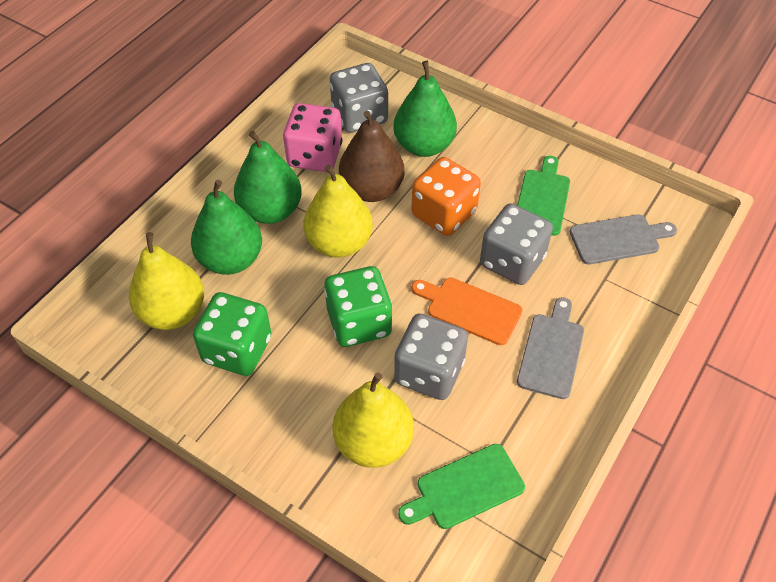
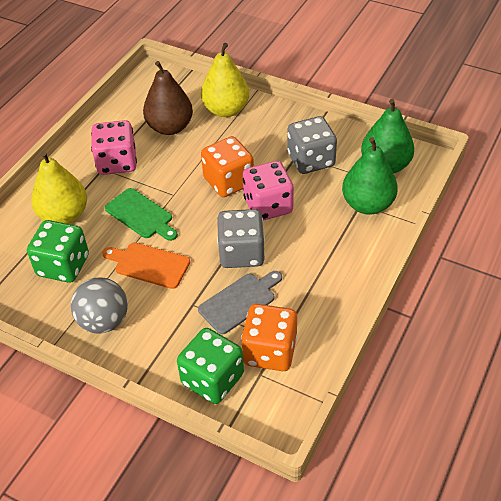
green cutting board: 2 -> 1
green pear: 3 -> 2
grey ball: 0 -> 1
grey cutting board: 2 -> 1
grey dice: 3 -> 2
orange dice: 1 -> 2
pink dice: 1 -> 2
yellow pear: 3 -> 2

